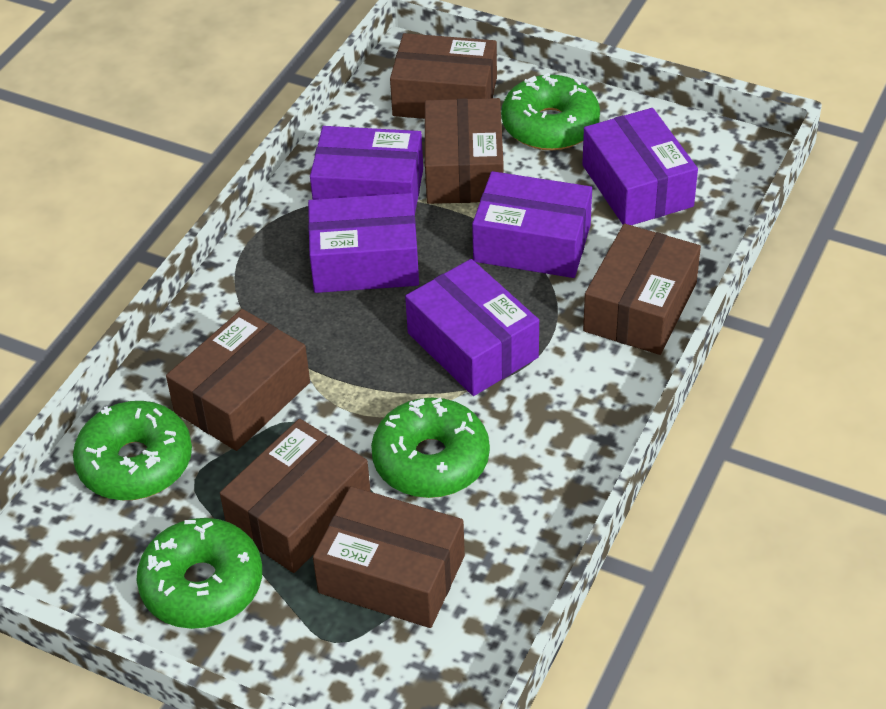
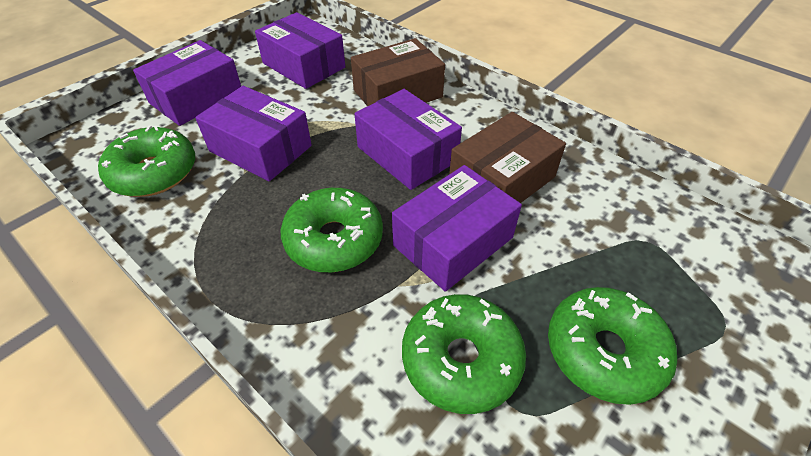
brown box: 6 -> 2

